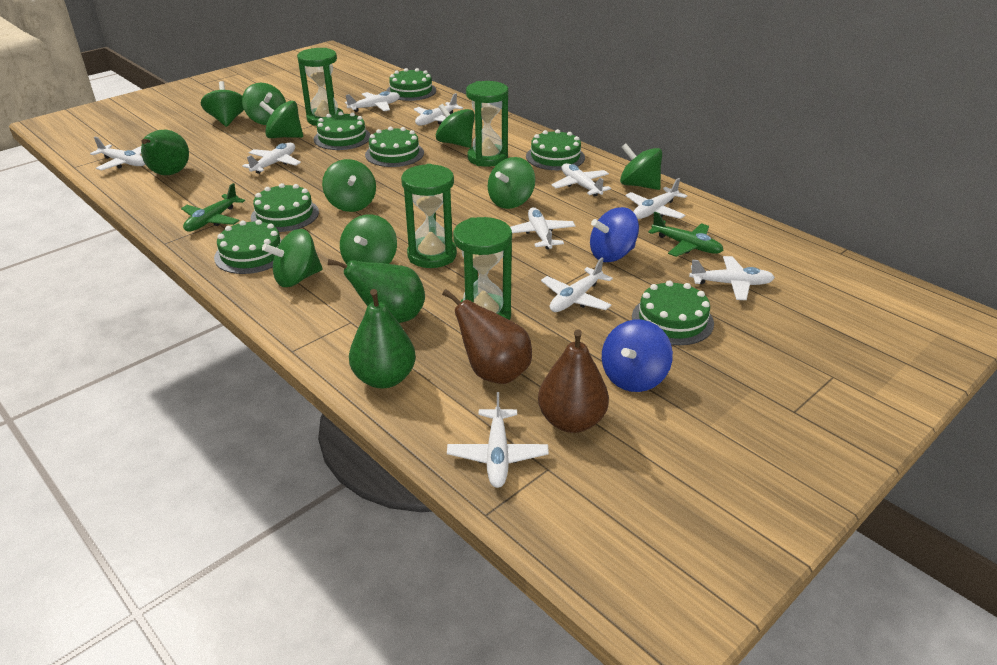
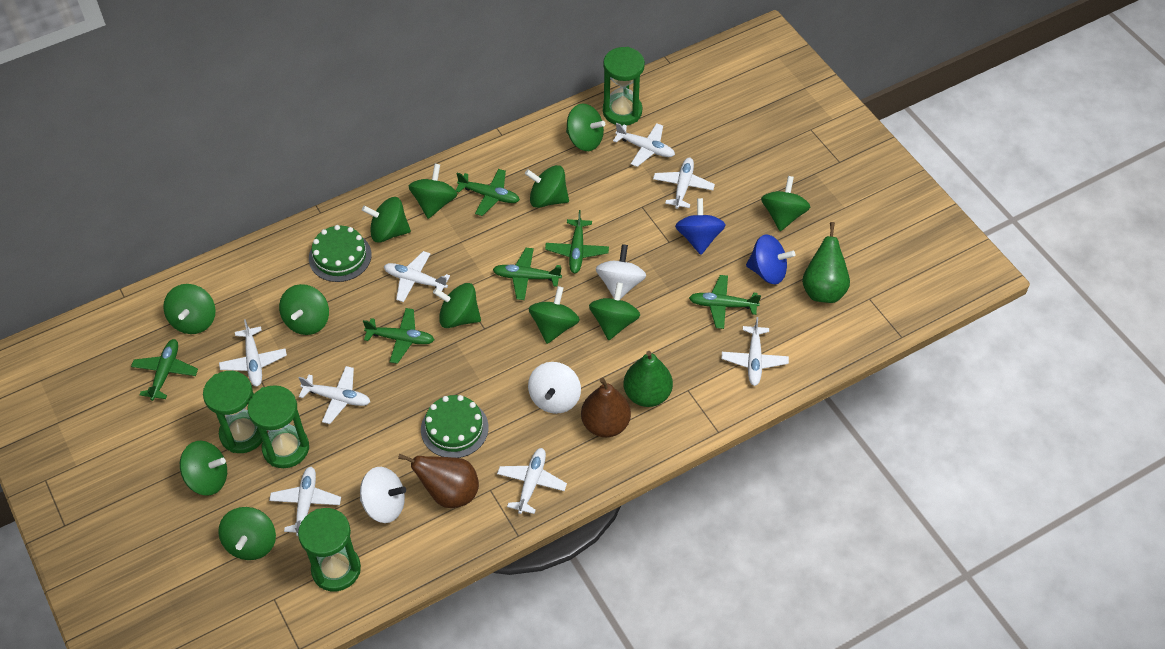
green cake: 7 -> 2
green pear: 3 -> 2
green plane: 2 -> 6
green spinning top: 9 -> 12
white plane: 10 -> 8
white spinning top: 0 -> 3

